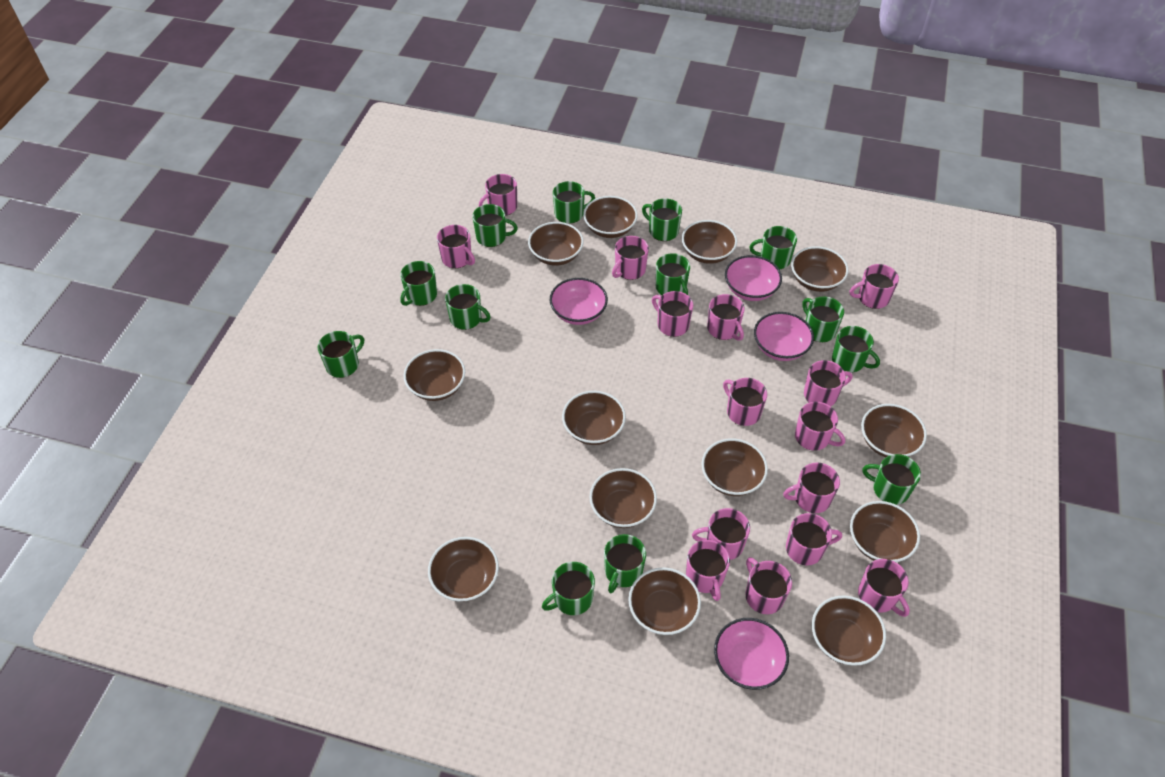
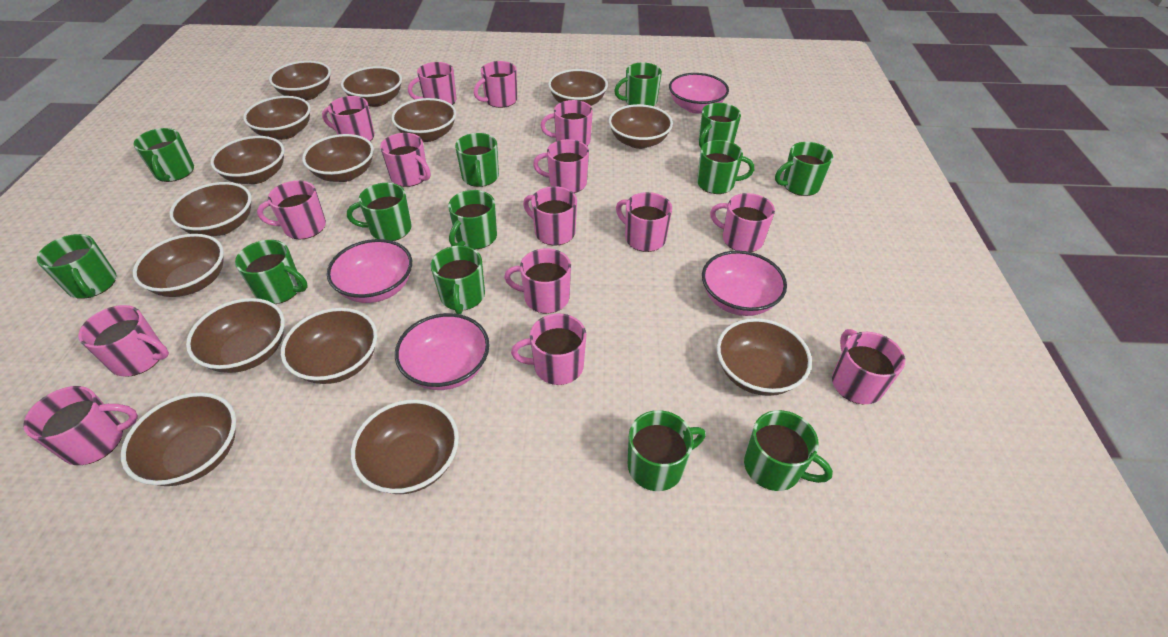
brown bowl: 13 -> 15

